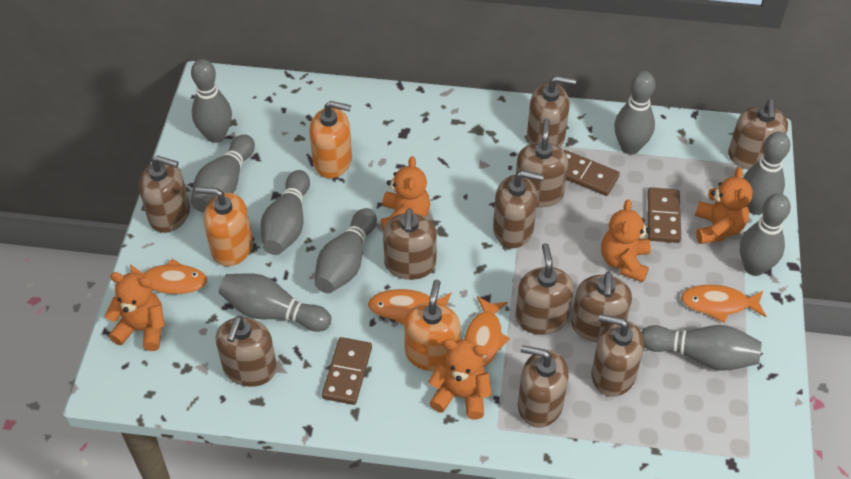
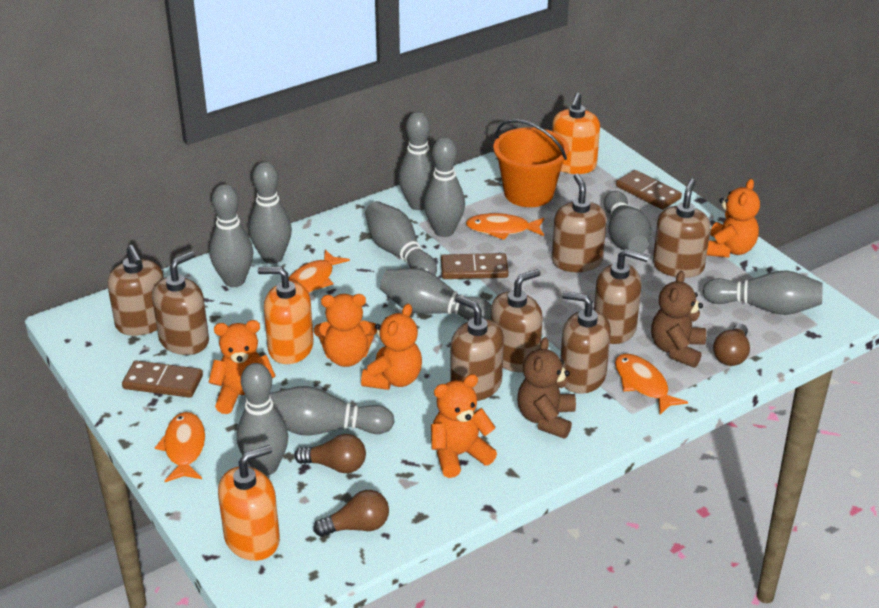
brown light bulb: 0 -> 3
brown soap dispenser: 11 -> 8
brown teddy bear: 0 -> 2
grey bowling pin: 9 -> 10
orange bucket: 0 -> 1

